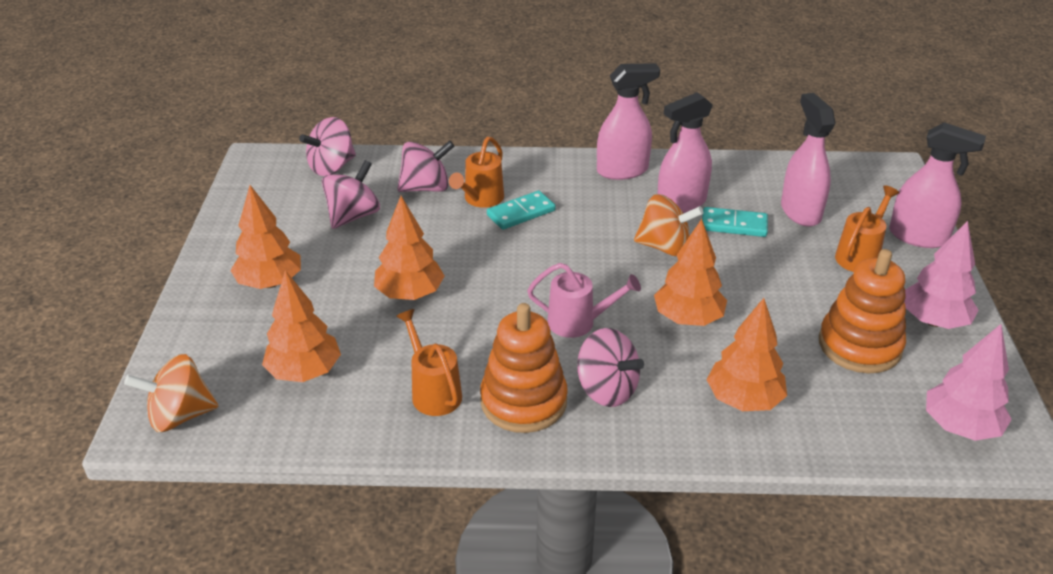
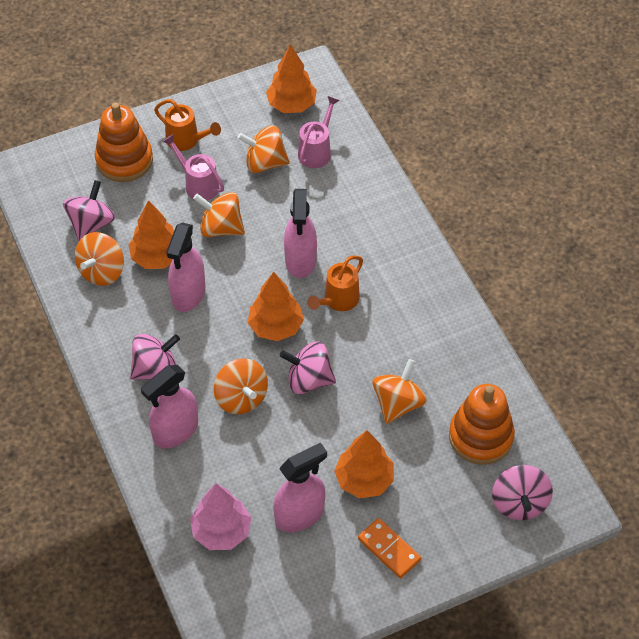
orange domino: 0 -> 1
orange spinning top: 2 -> 5
orange tree: 5 -> 4
orange watering can: 3 -> 2
pink tree: 2 -> 1
pink watering can: 1 -> 2
turquoise domino: 2 -> 0

